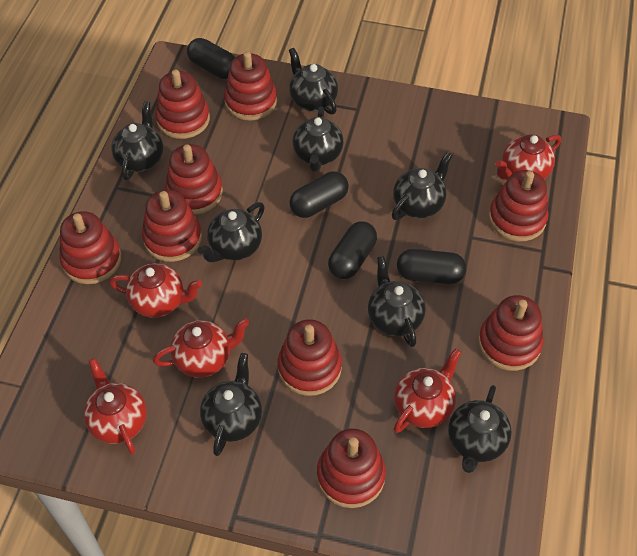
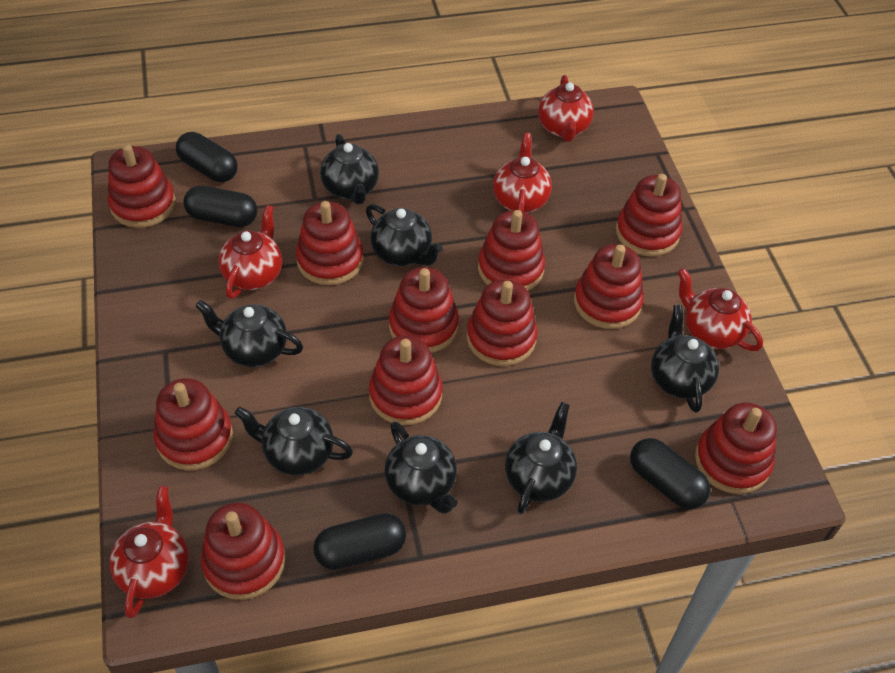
black teapot: 8 -> 7
red stacking toy: 9 -> 11

